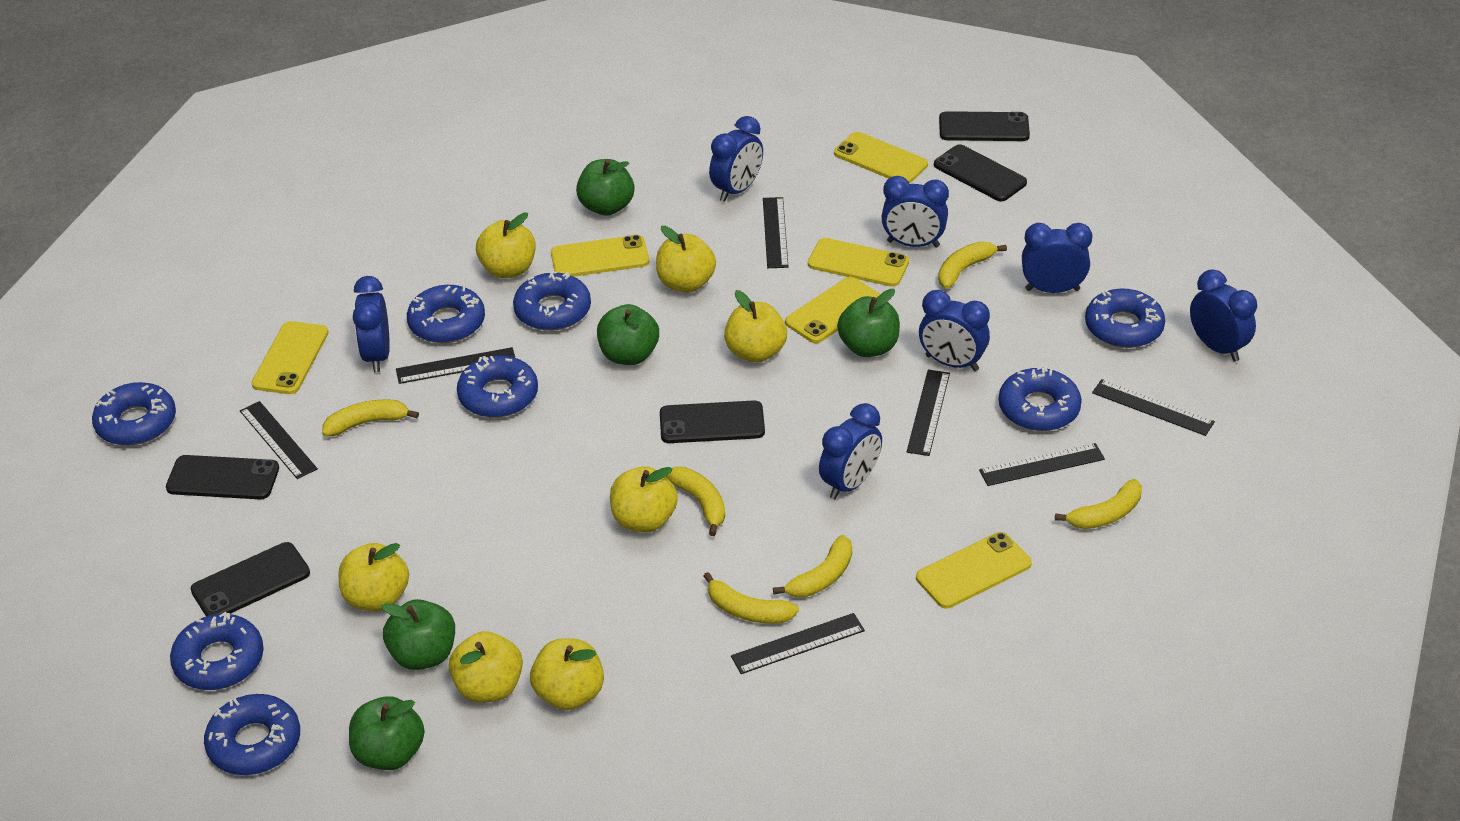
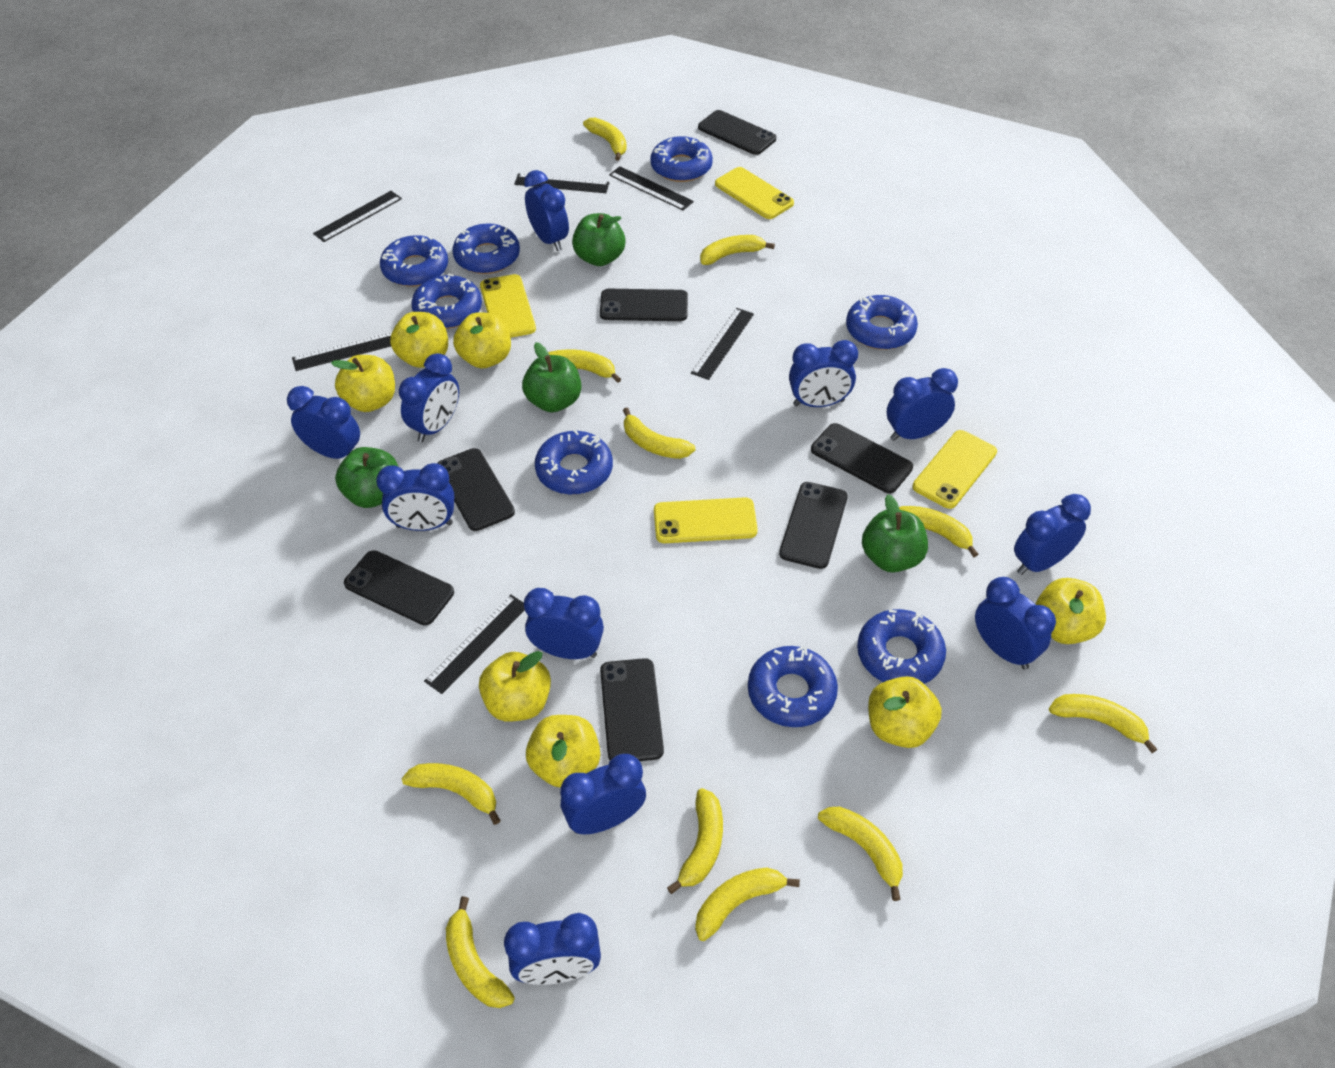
black phone: 5 -> 7
black ruler: 7 -> 6
blue clock: 7 -> 11
green apple: 5 -> 4
yellow banana: 6 -> 11
yellow phone: 6 -> 4

